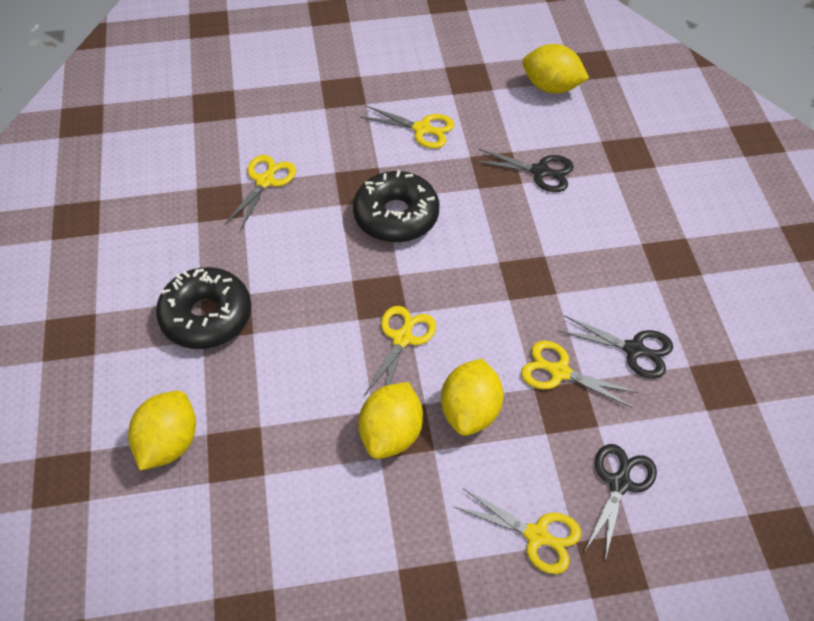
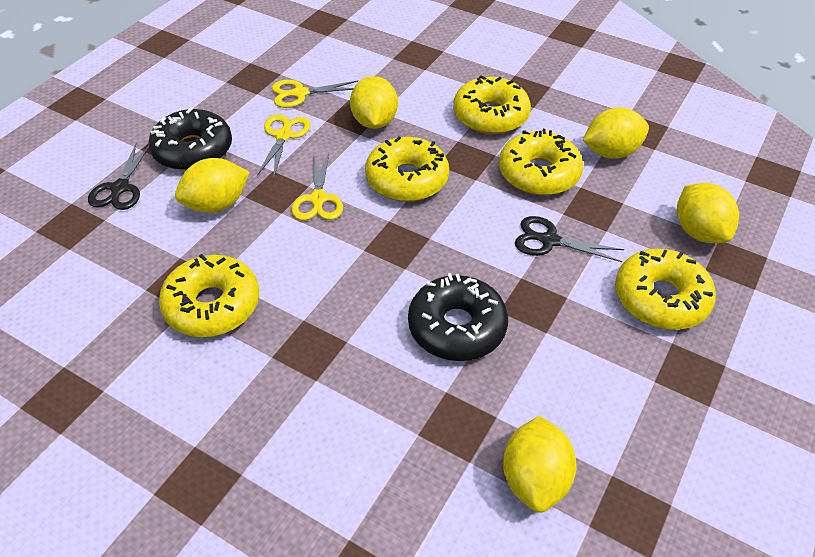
black scissors: 3 -> 2
yellow donut: 0 -> 5
yellow lemon: 4 -> 5
yellow scissors: 5 -> 3

